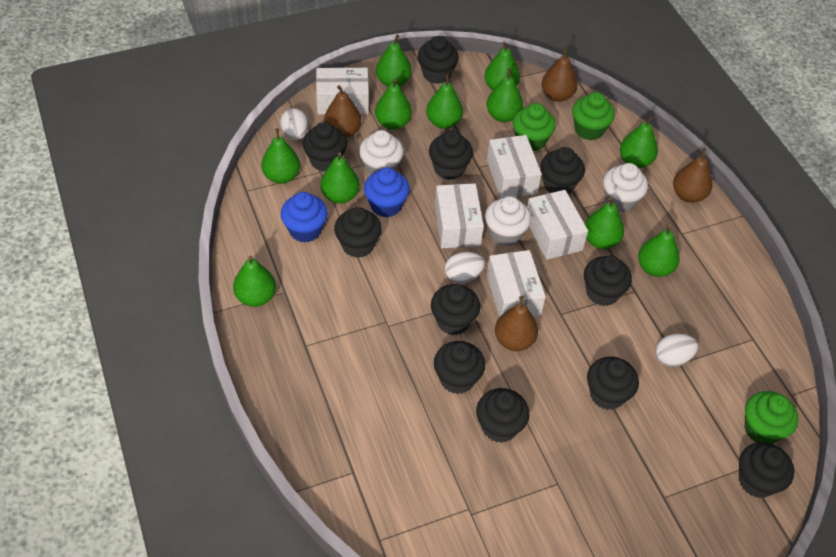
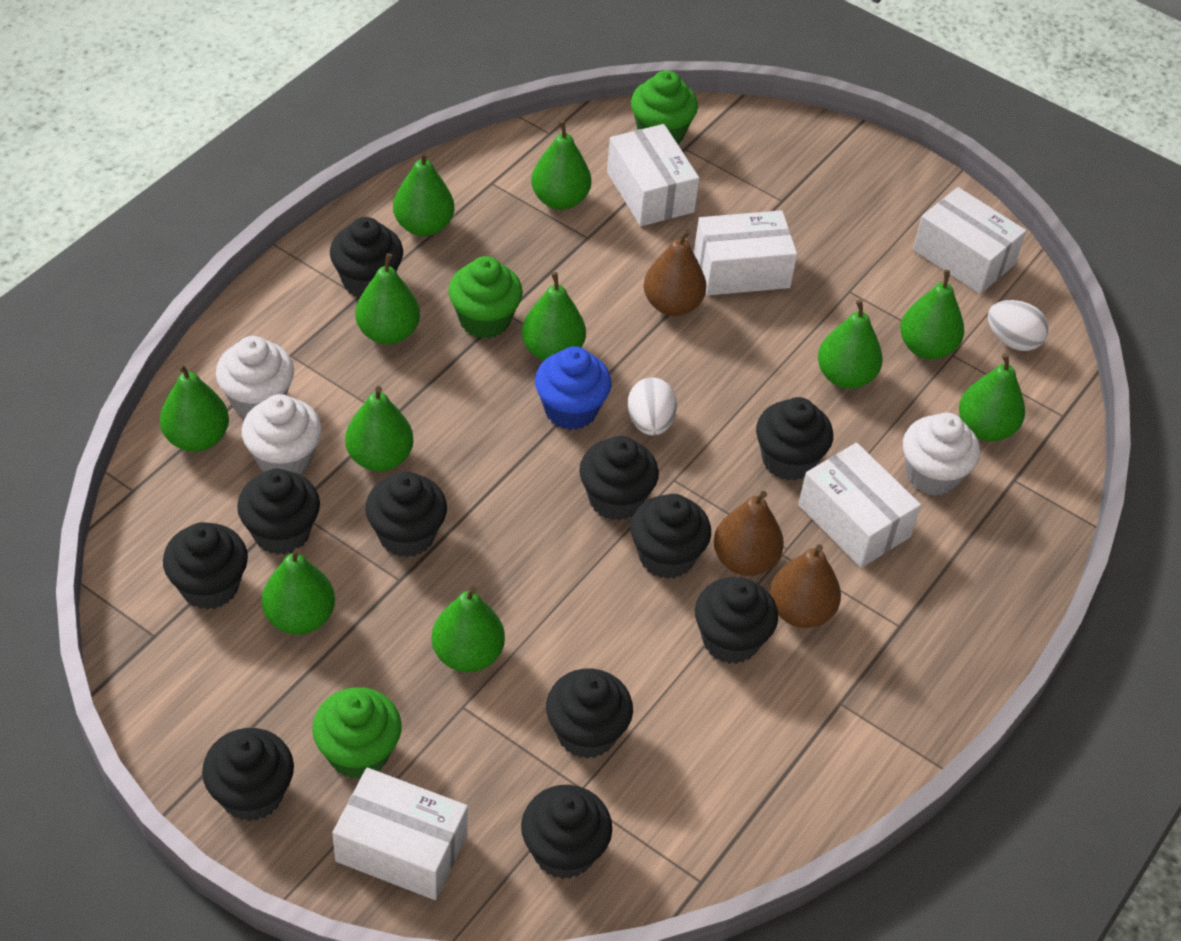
blue cupcake: 2 -> 1
brown pear: 4 -> 3
white egg: 3 -> 2

